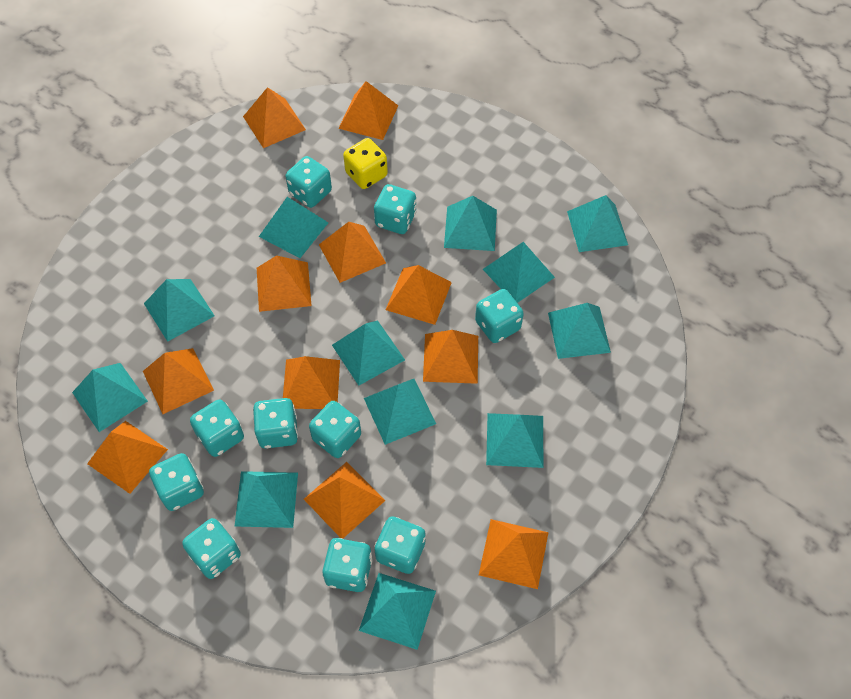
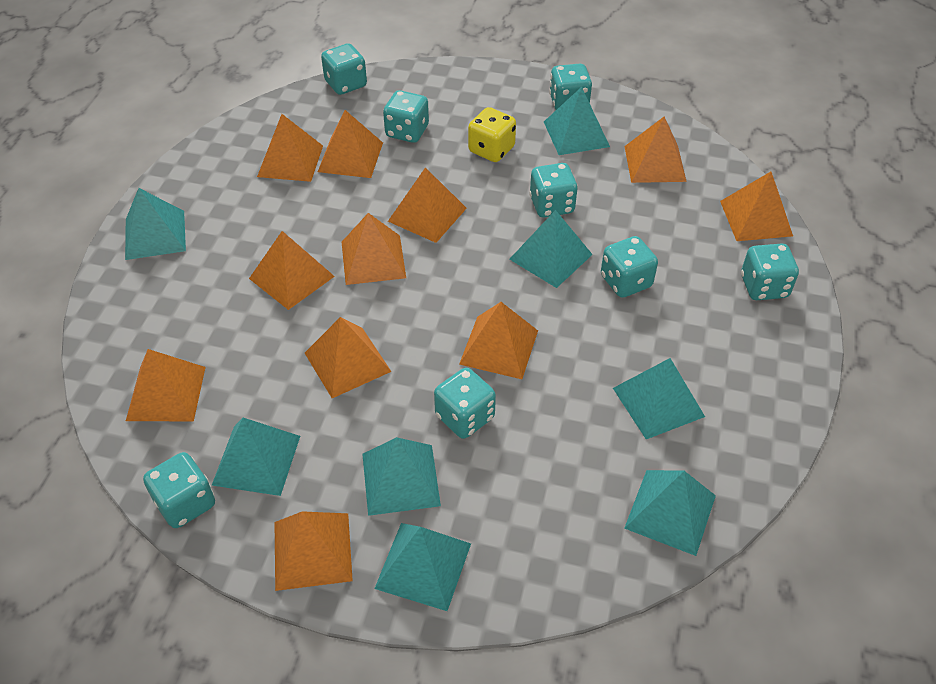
turquoise dice: 10 -> 8
turquoise pyramid: 12 -> 8

